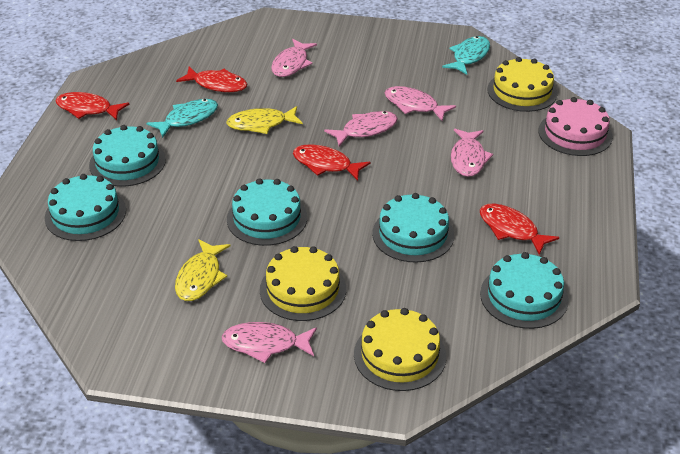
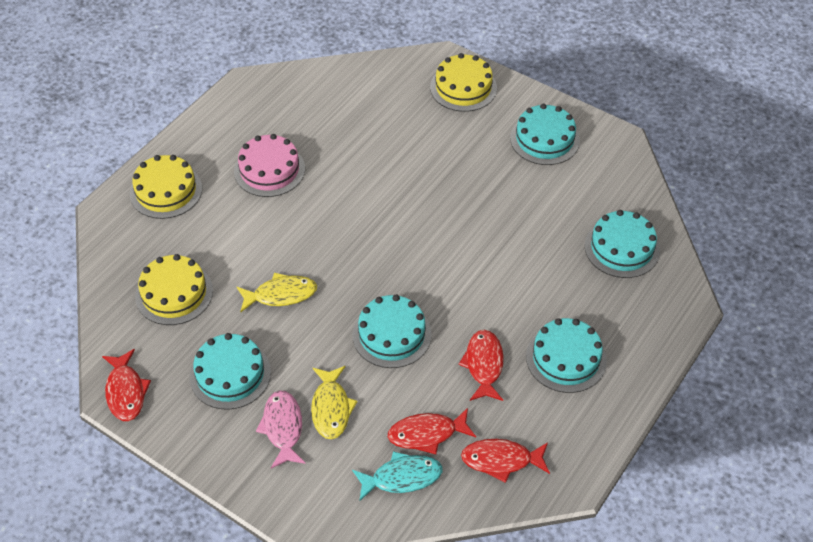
pink fish: 5 -> 1
turquoise fish: 2 -> 1

